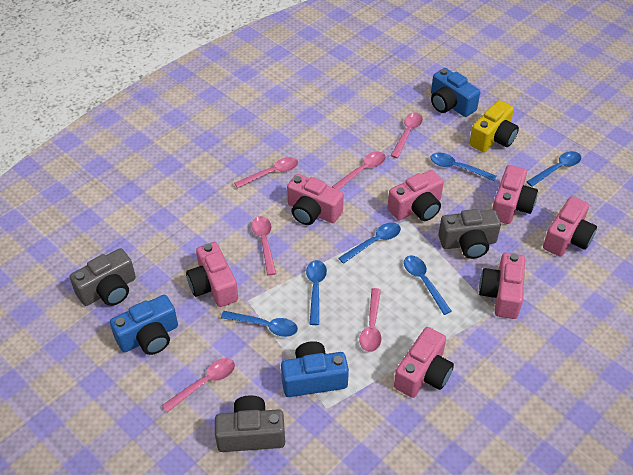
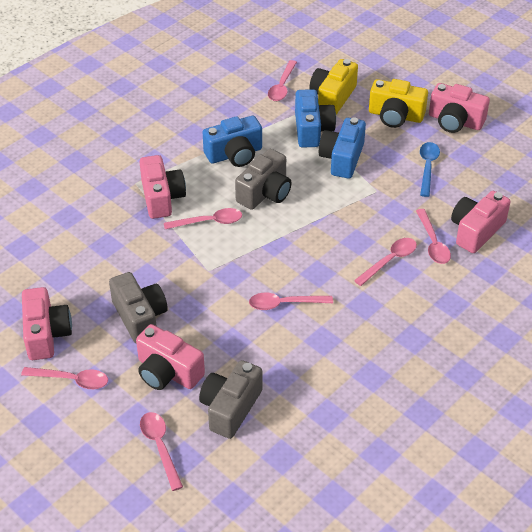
blue spoon: 6 -> 1
pink camera: 7 -> 5
pink spoon: 6 -> 7
yellow camera: 1 -> 2

